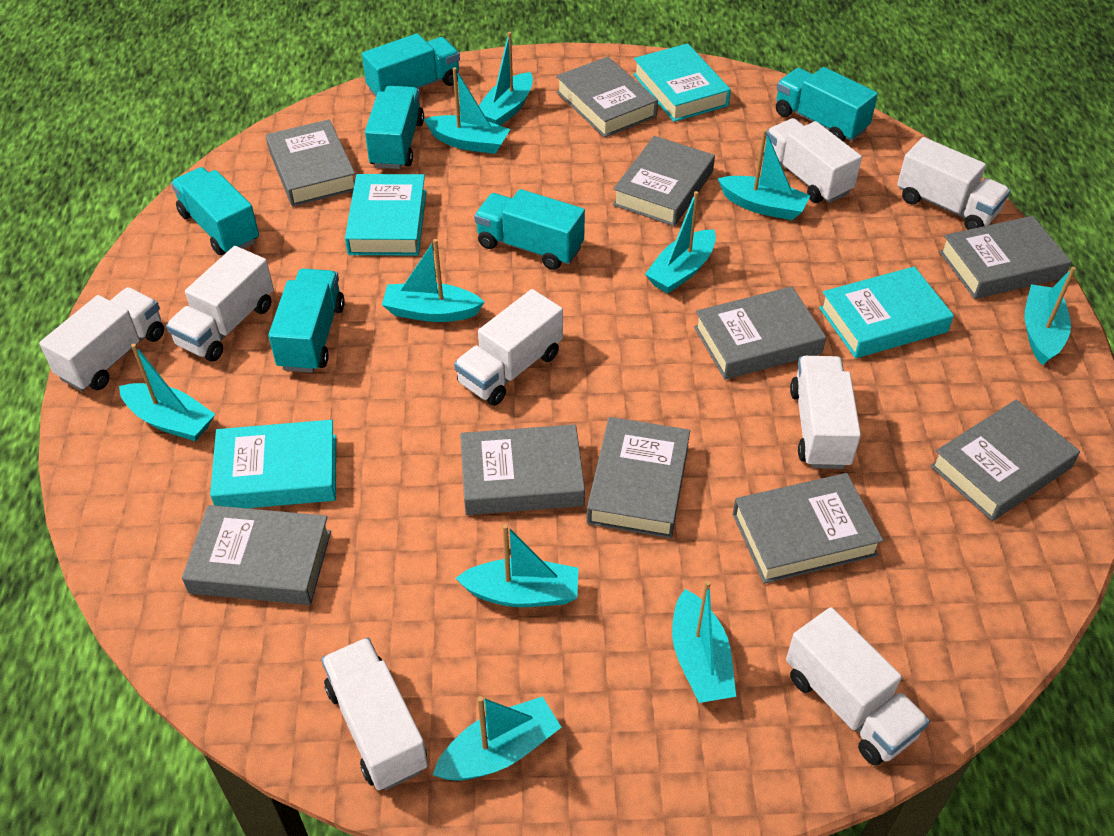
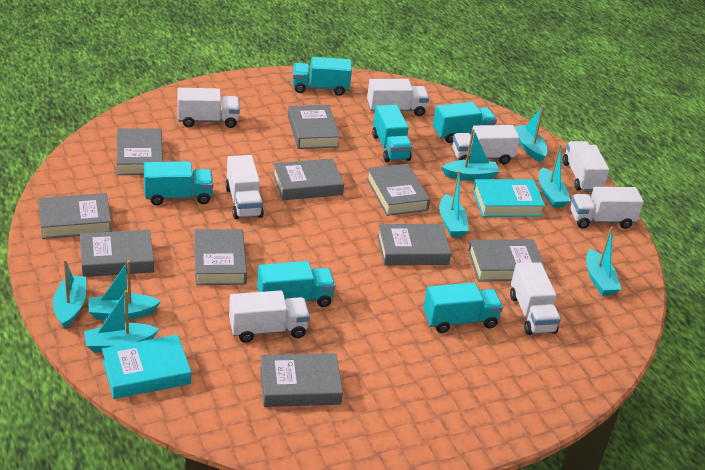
turquoise boat: 10 -> 8
turquoise book: 4 -> 2

